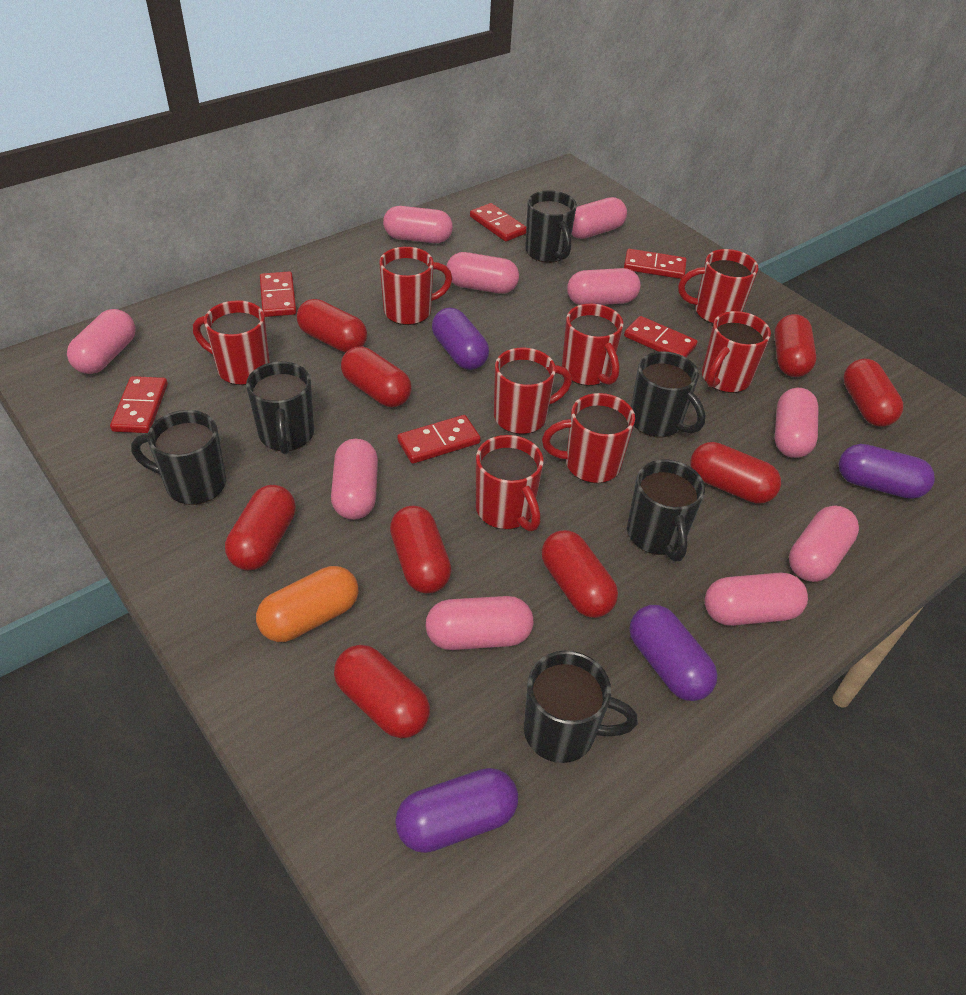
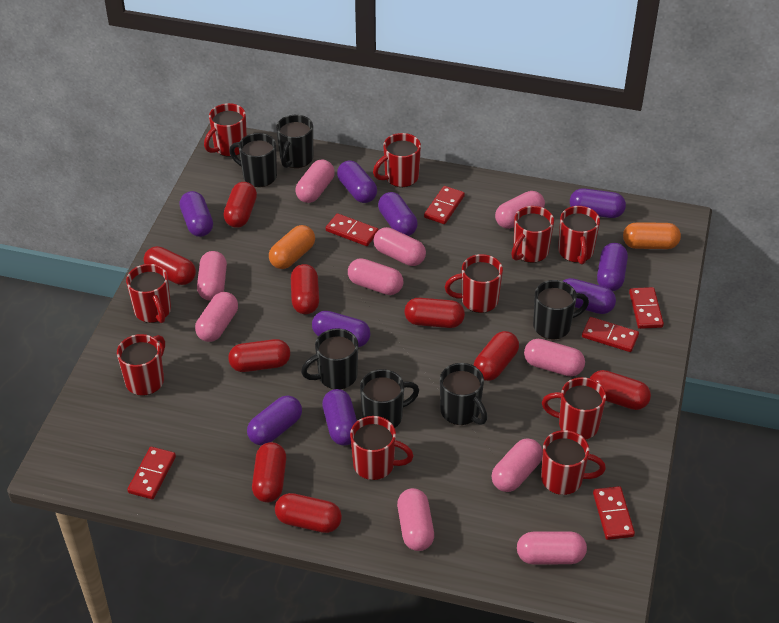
orange capsule: 1 -> 2
purple capsule: 4 -> 9
red mug: 8 -> 10

